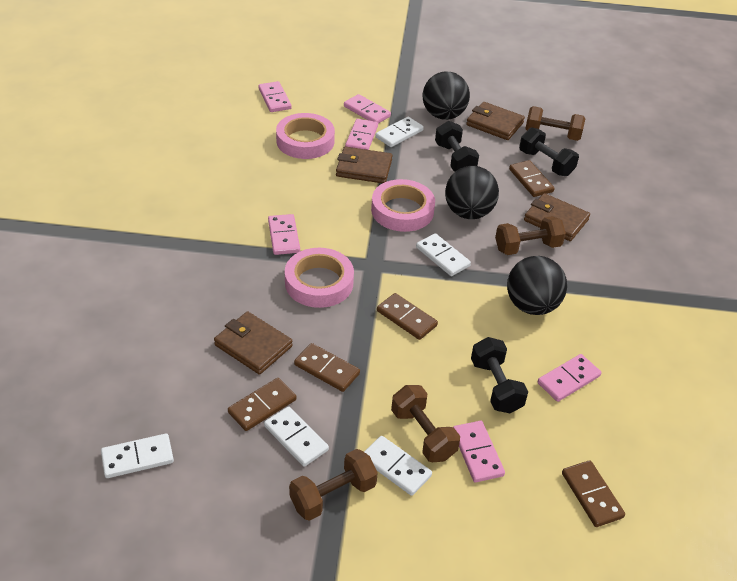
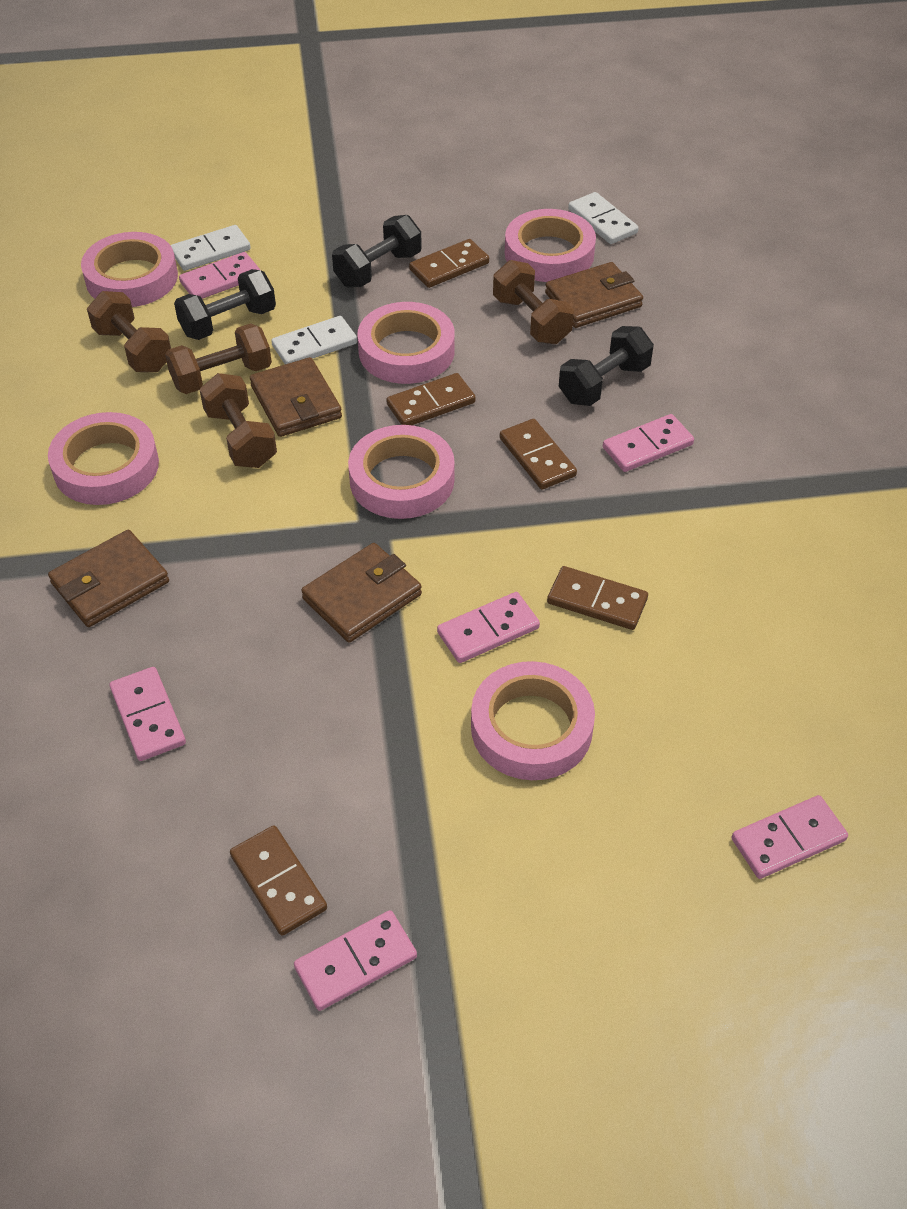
black ball: 3 -> 0
pink tape: 3 -> 6
white domino: 5 -> 3

